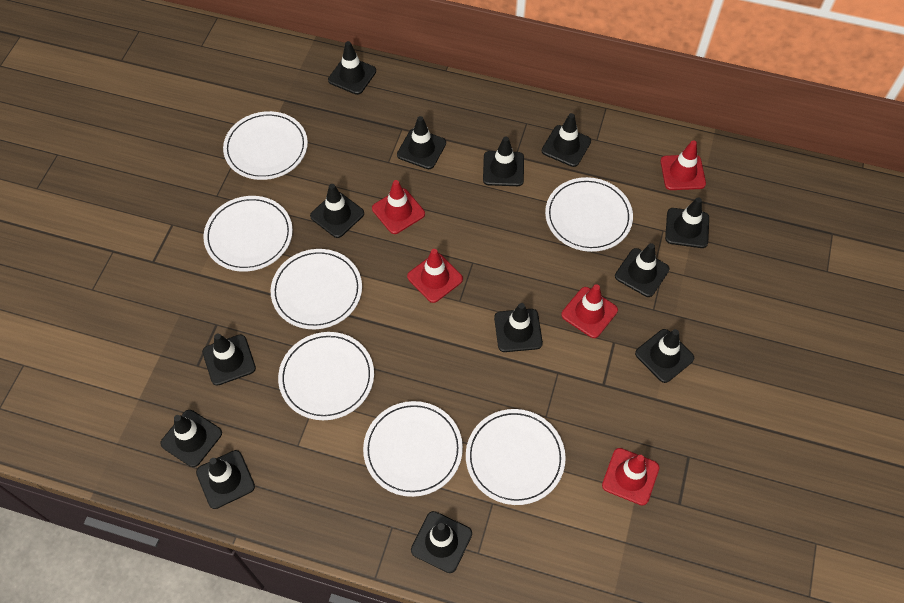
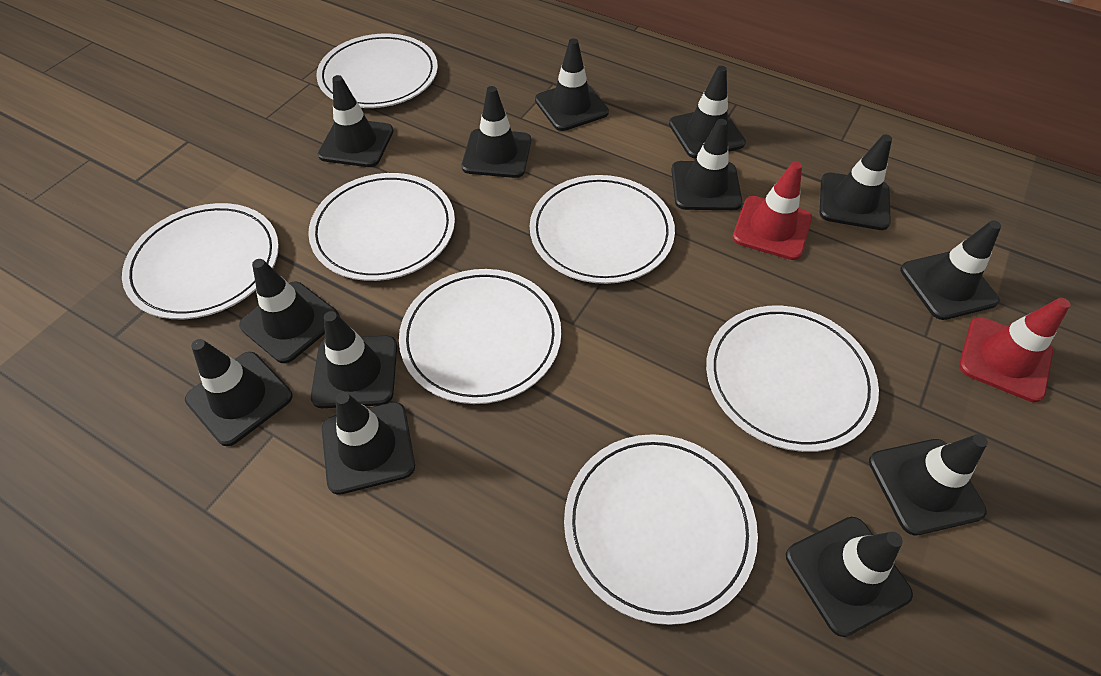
red traffic cone: 5 -> 2

